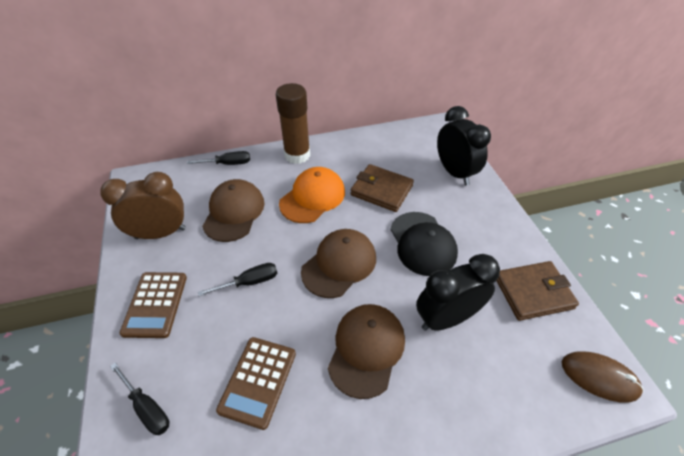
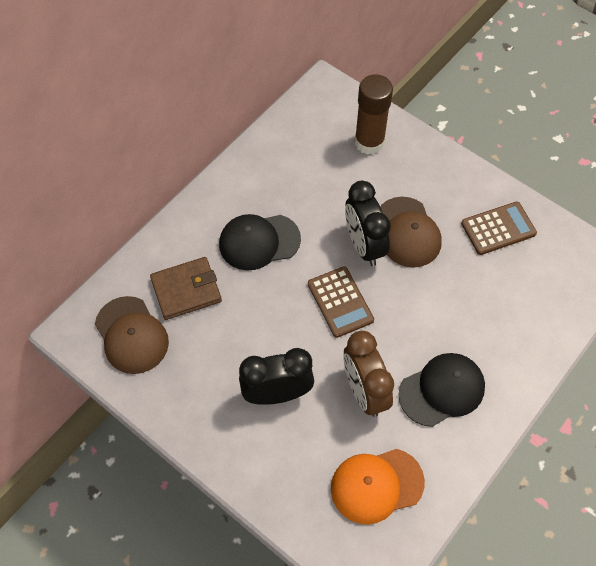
black cap: 1 -> 2
black screwdriver: 3 -> 0
brown cap: 3 -> 2
brown mouse: 1 -> 0
brown wallet: 2 -> 1

